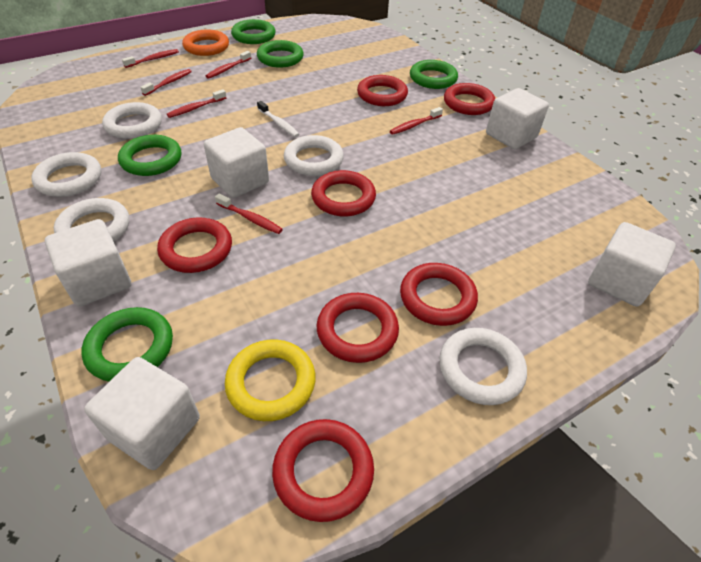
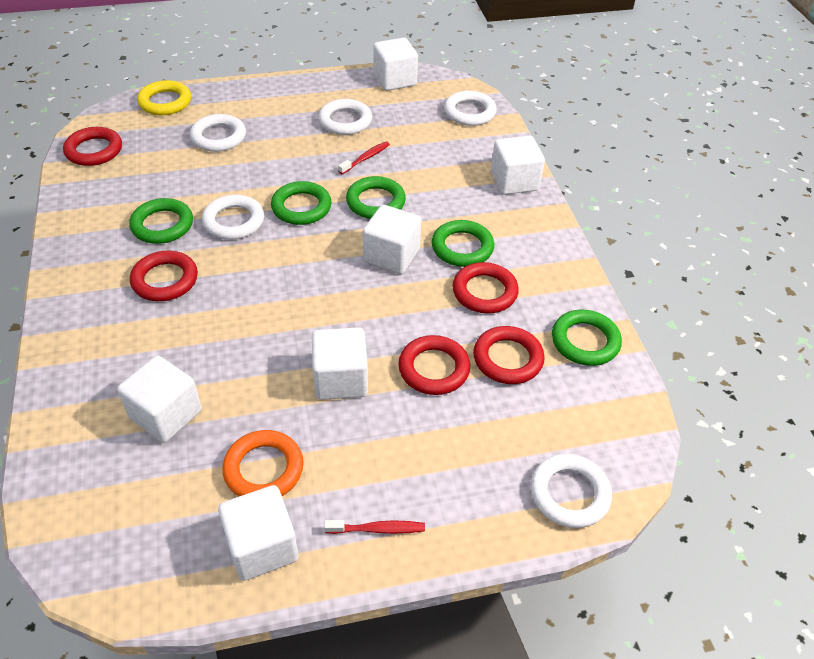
red ring: 7 -> 5
red toothbrush: 6 -> 2
white cube: 5 -> 6
white toothbrush: 1 -> 0

